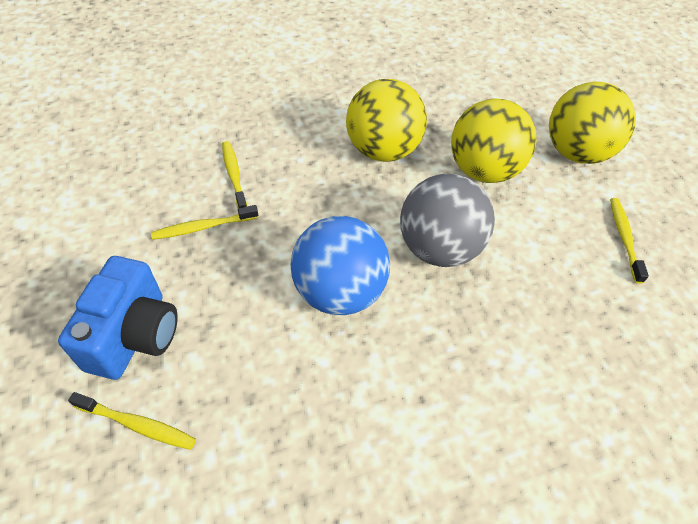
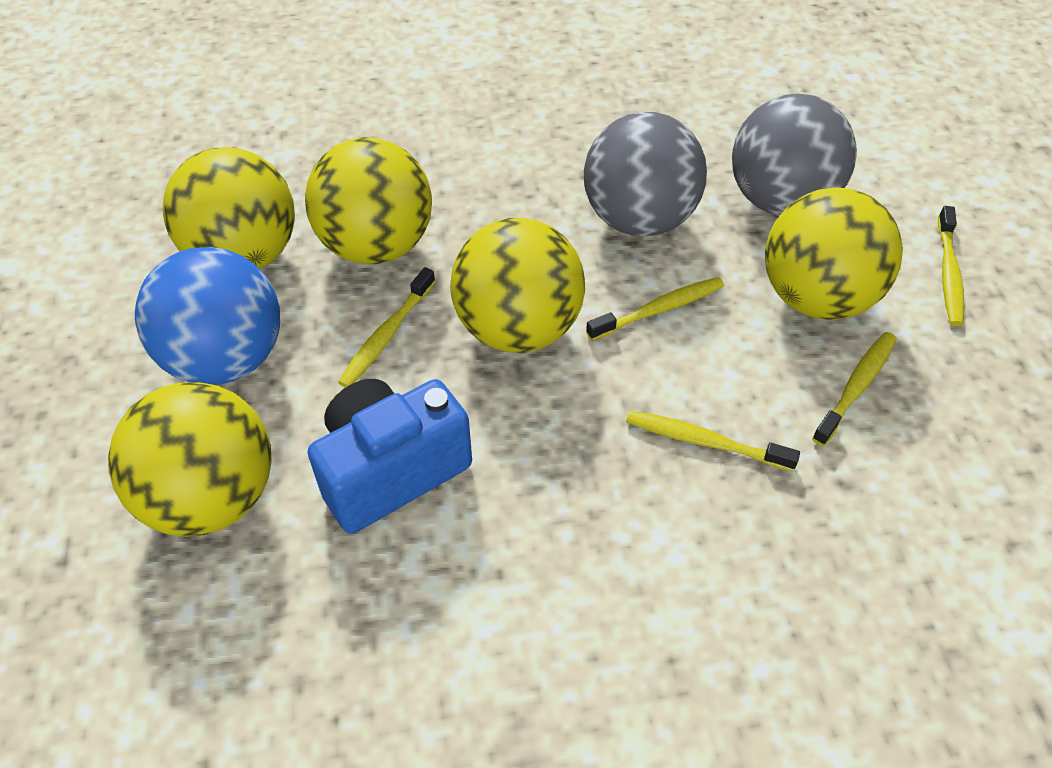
grey ball: 1 -> 2
yellow ball: 3 -> 5
yellow toothbrush: 4 -> 5

